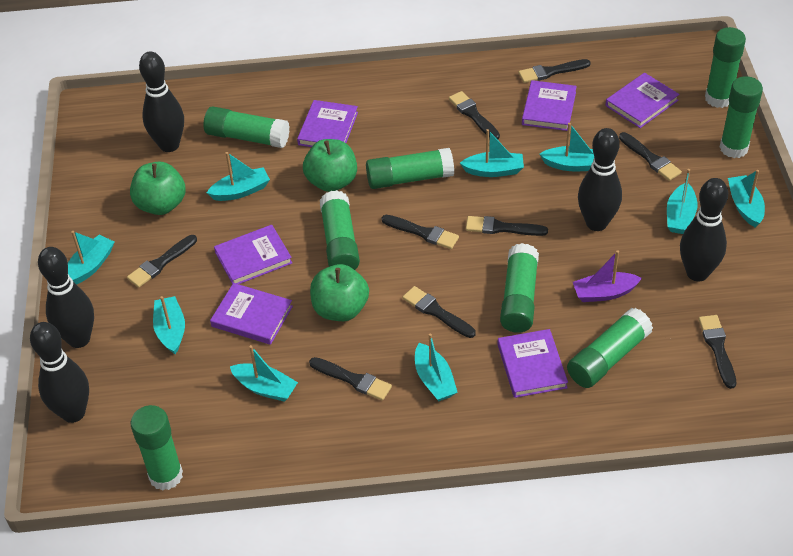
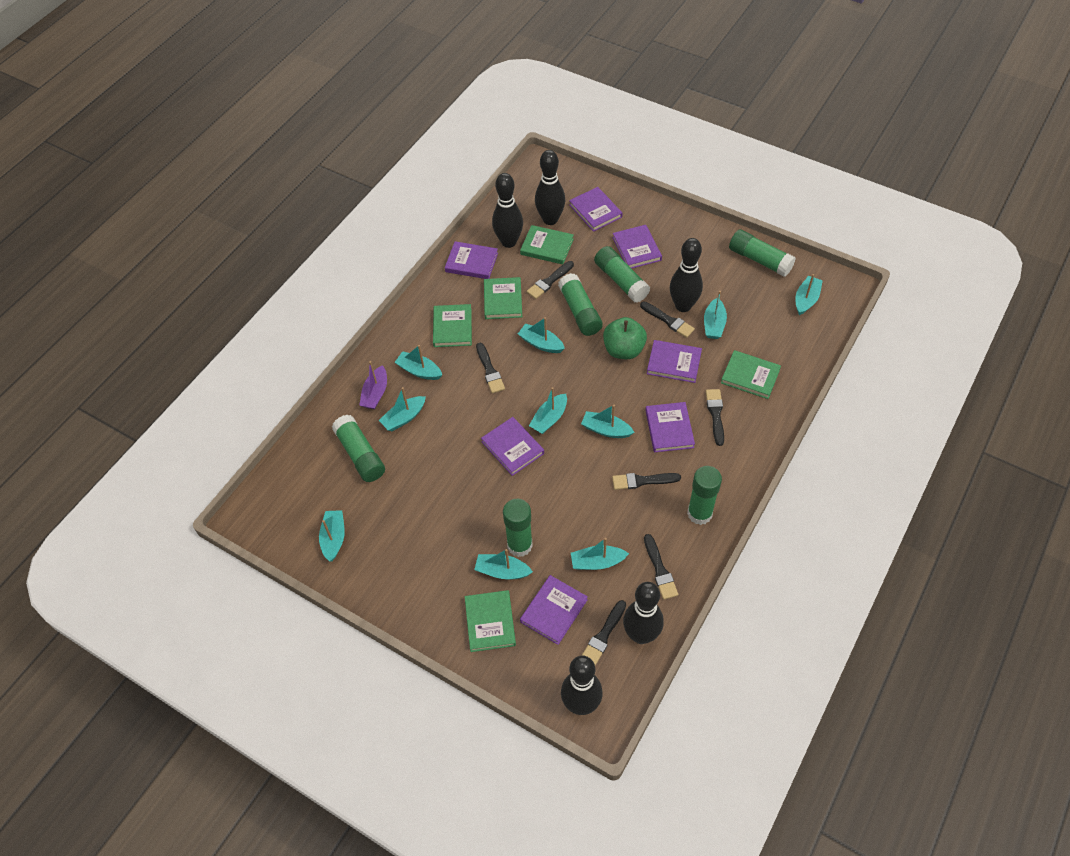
black brush: 9 -> 7
green apple: 3 -> 1
green book: 0 -> 5
green glue stick: 8 -> 6
purple book: 6 -> 7
turquoise boat: 9 -> 10

